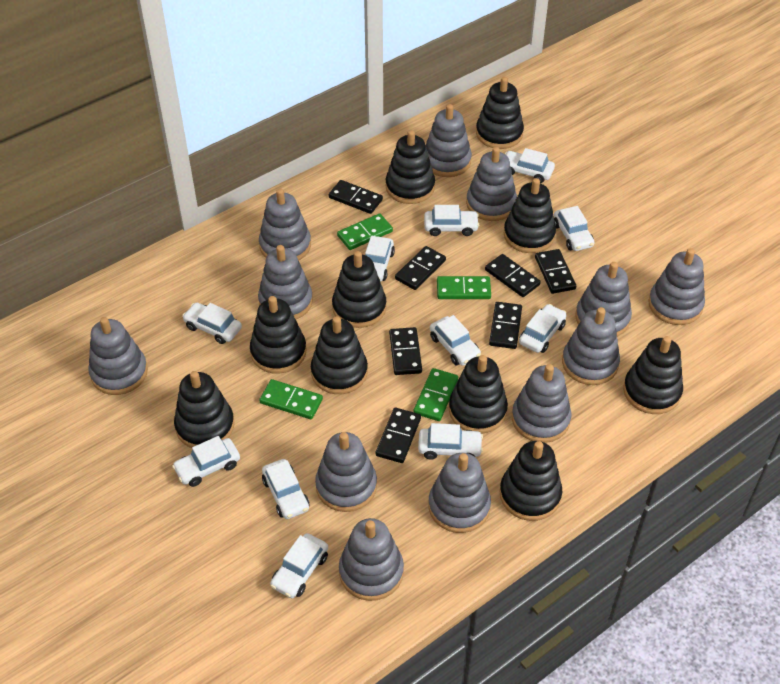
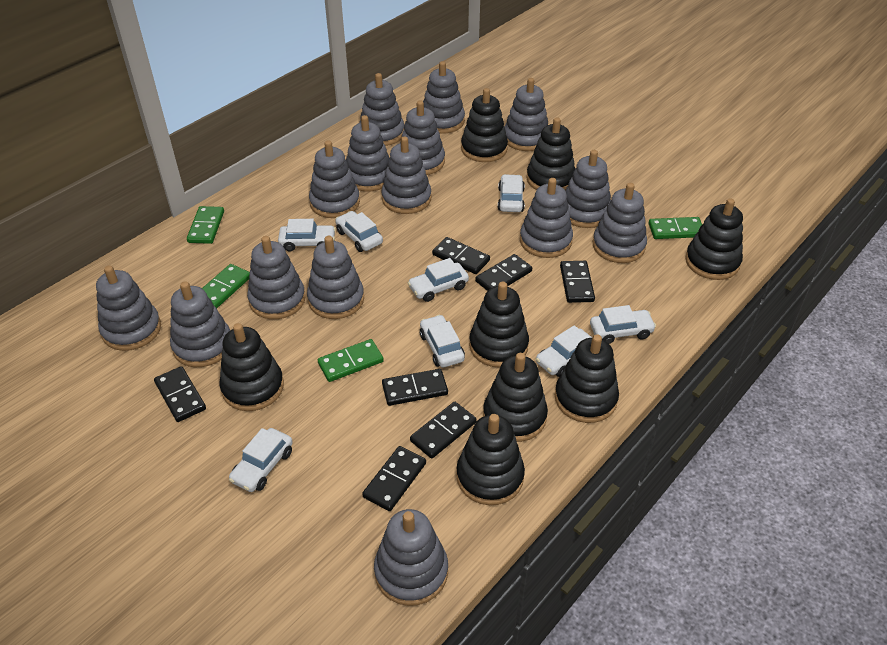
black stacking toy: 10 -> 8
grey stacking toy: 12 -> 15
white car: 11 -> 8

